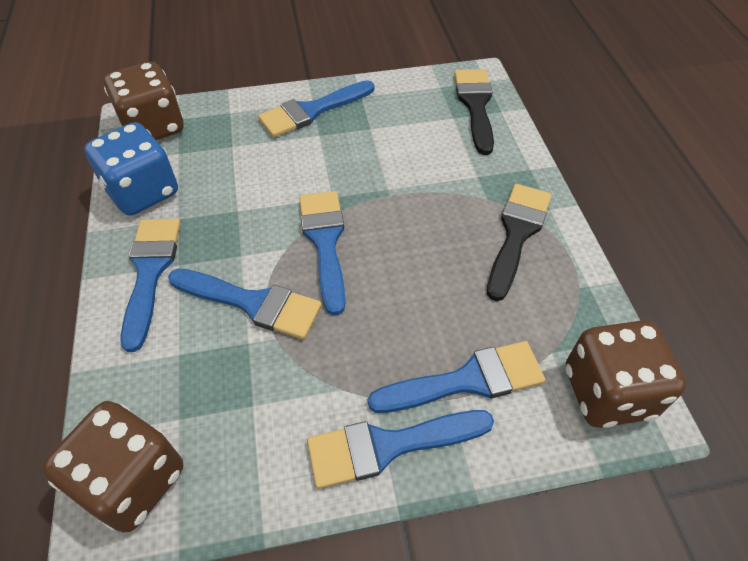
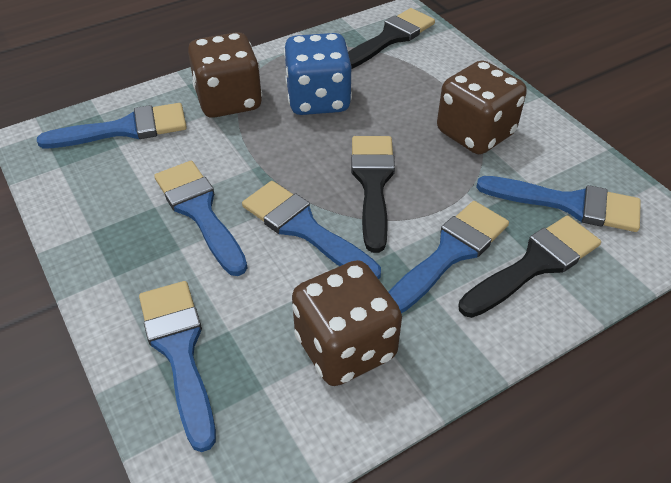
black brush: 2 -> 3

